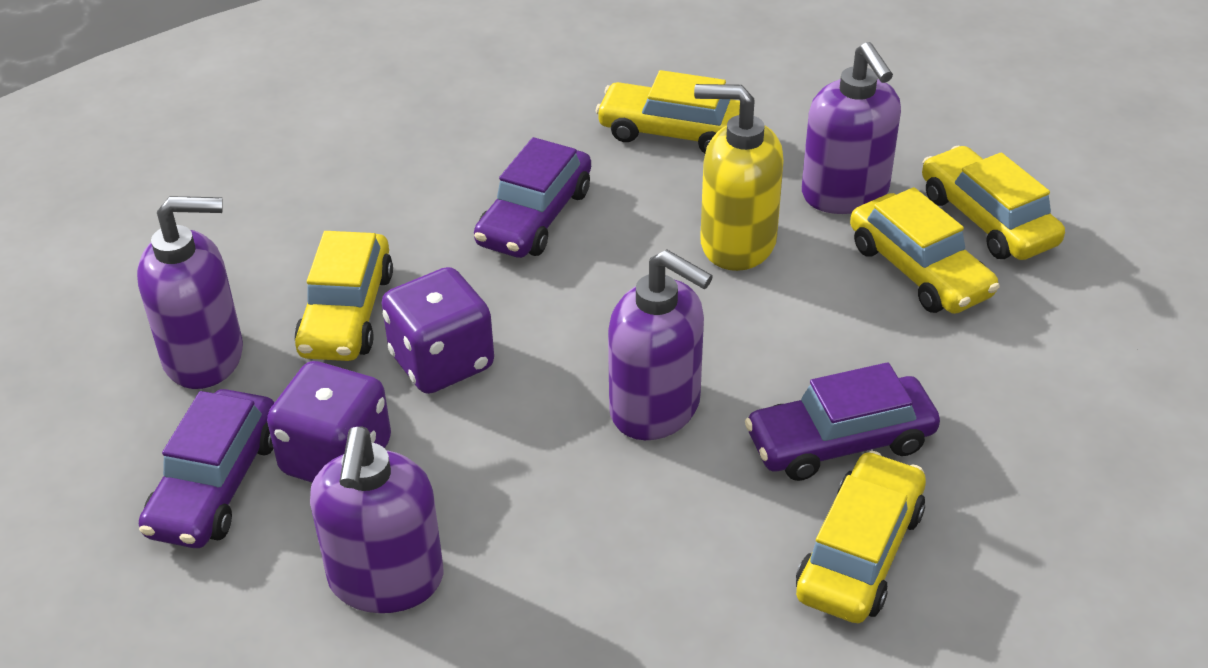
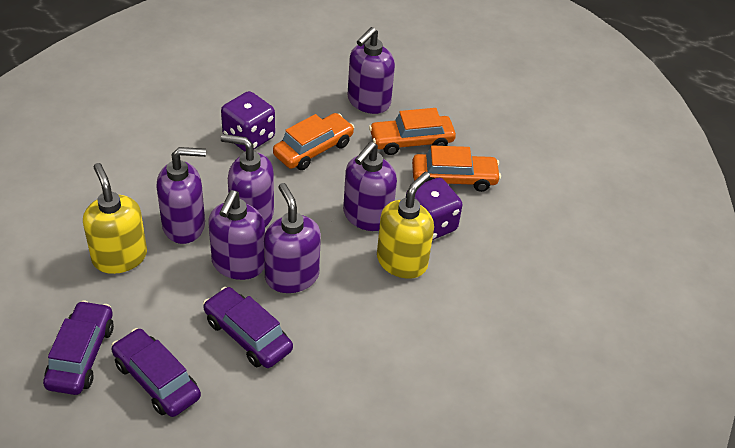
orange car: 0 -> 3
purple soap dispenser: 4 -> 6
yellow car: 5 -> 0
yellow soap dispenser: 1 -> 2

